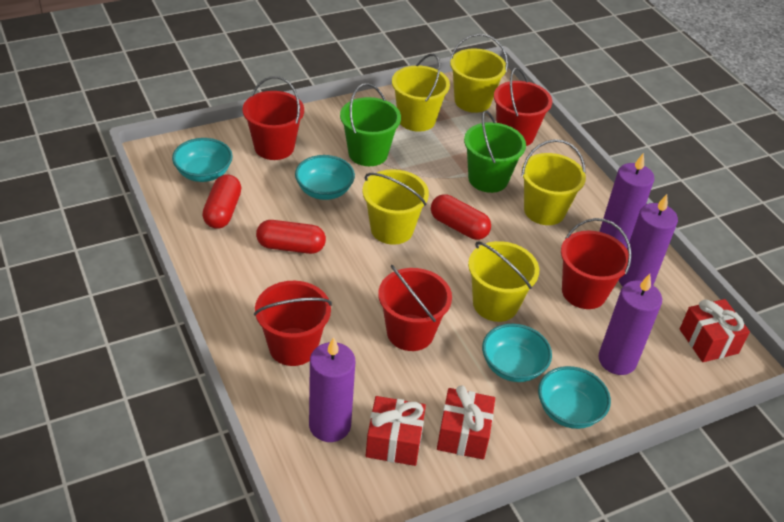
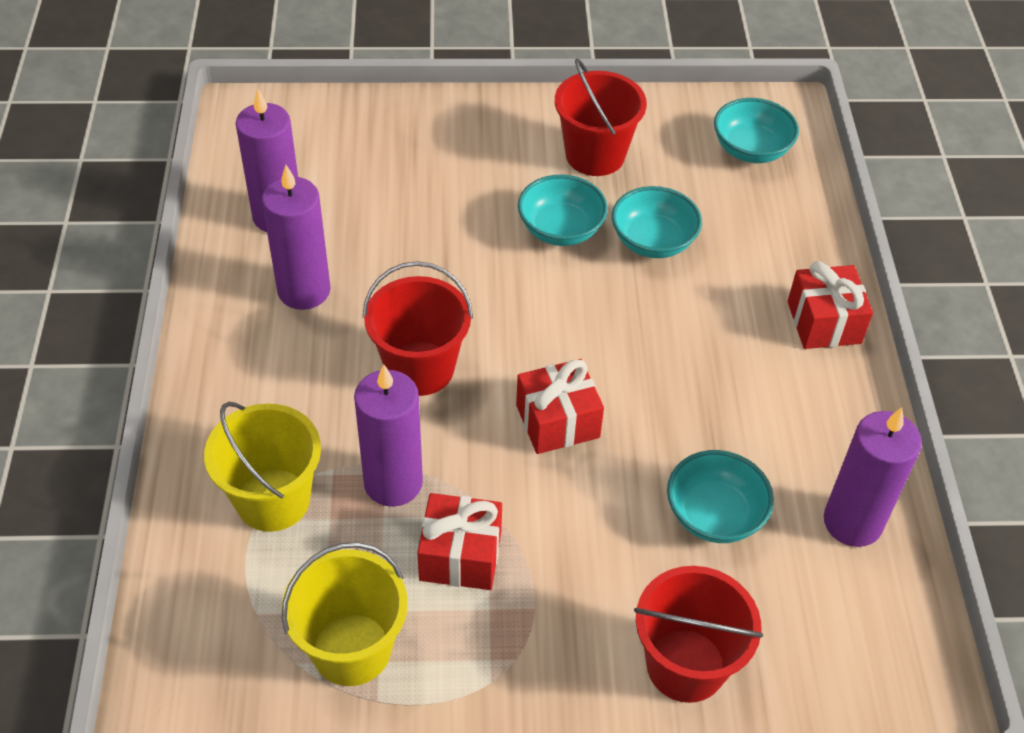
green bucket: 2 -> 0
red bucket: 5 -> 3
red capsule: 3 -> 0
yellow bucket: 5 -> 2

